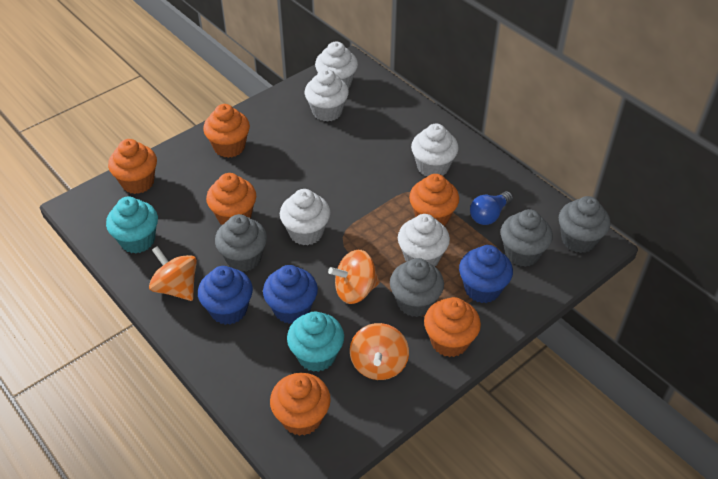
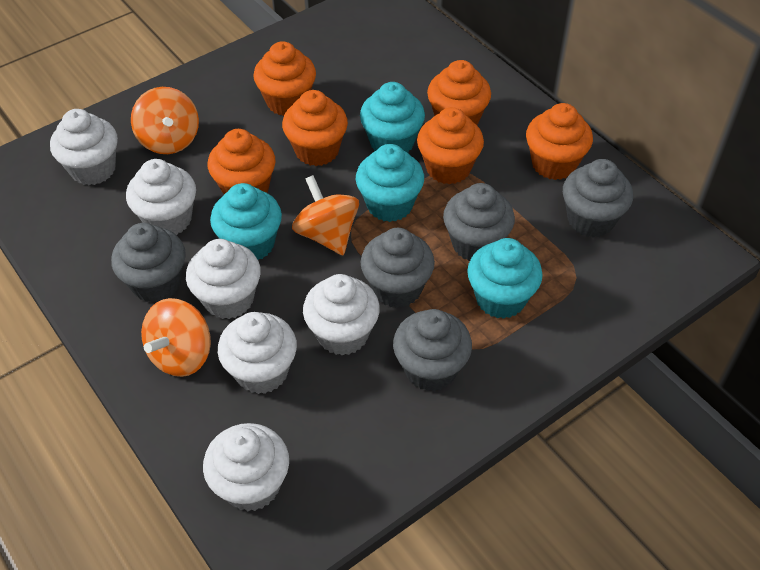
blue cupcake: 3 -> 0
blue light bulb: 1 -> 0
grey cupcake: 4 -> 5
turquoise cupcake: 2 -> 4
white cupcake: 5 -> 6

